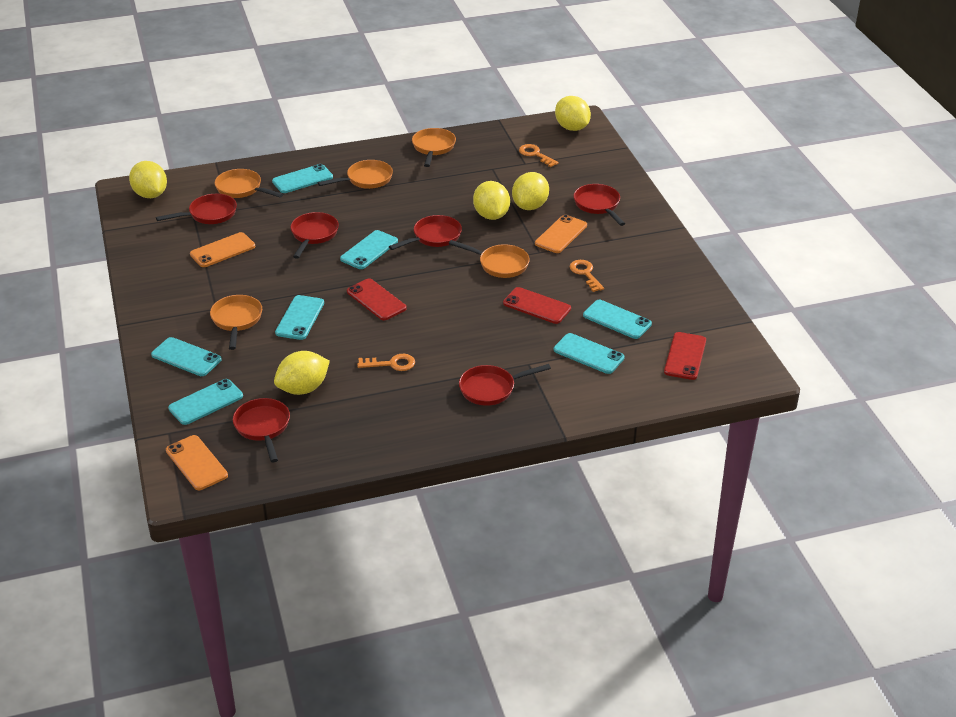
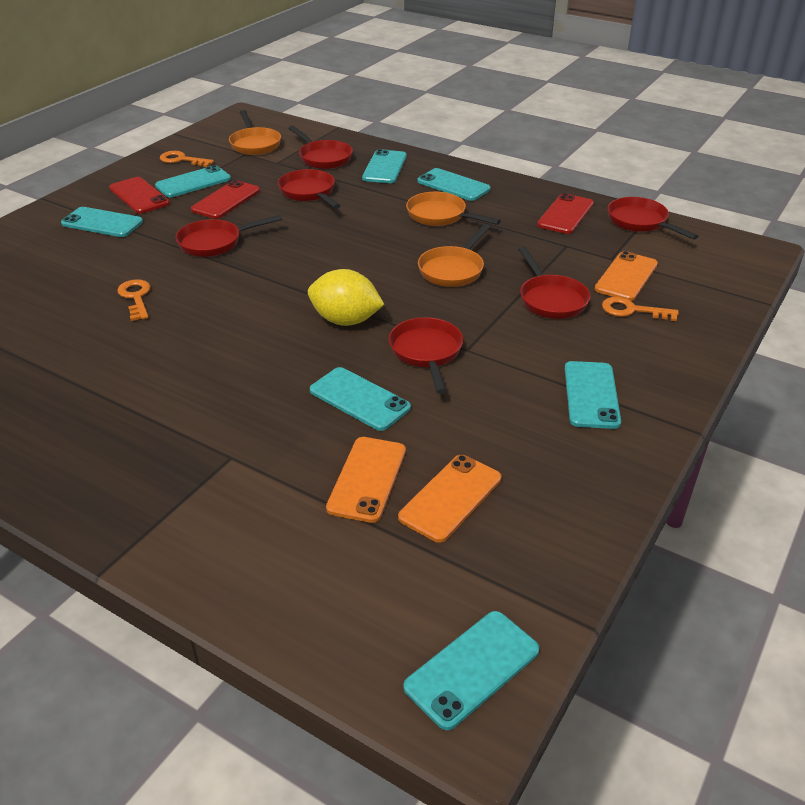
orange pan: 5 -> 3
yellow lemon: 5 -> 1

